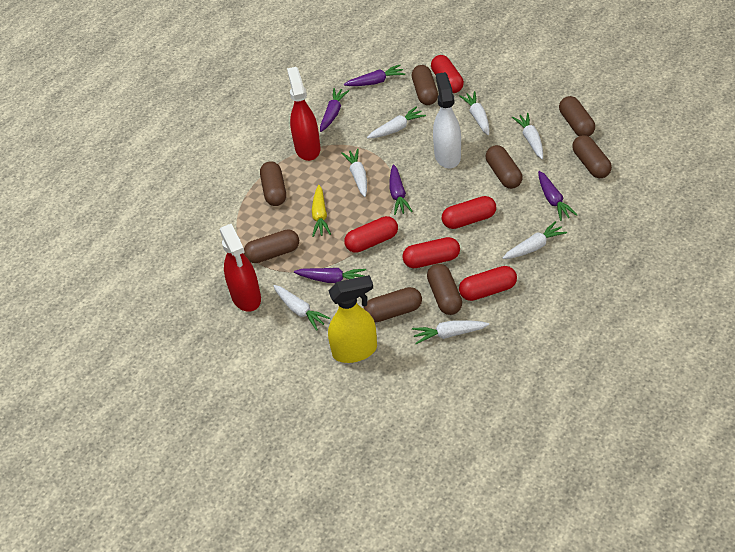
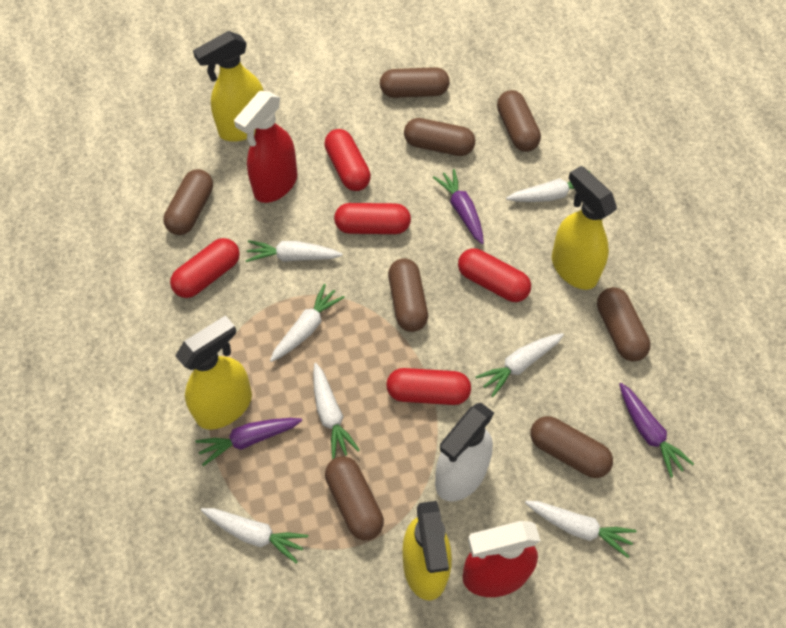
purple carrot: 5 -> 3
yellow carrot: 1 -> 0
yellow spray bottle: 1 -> 4

